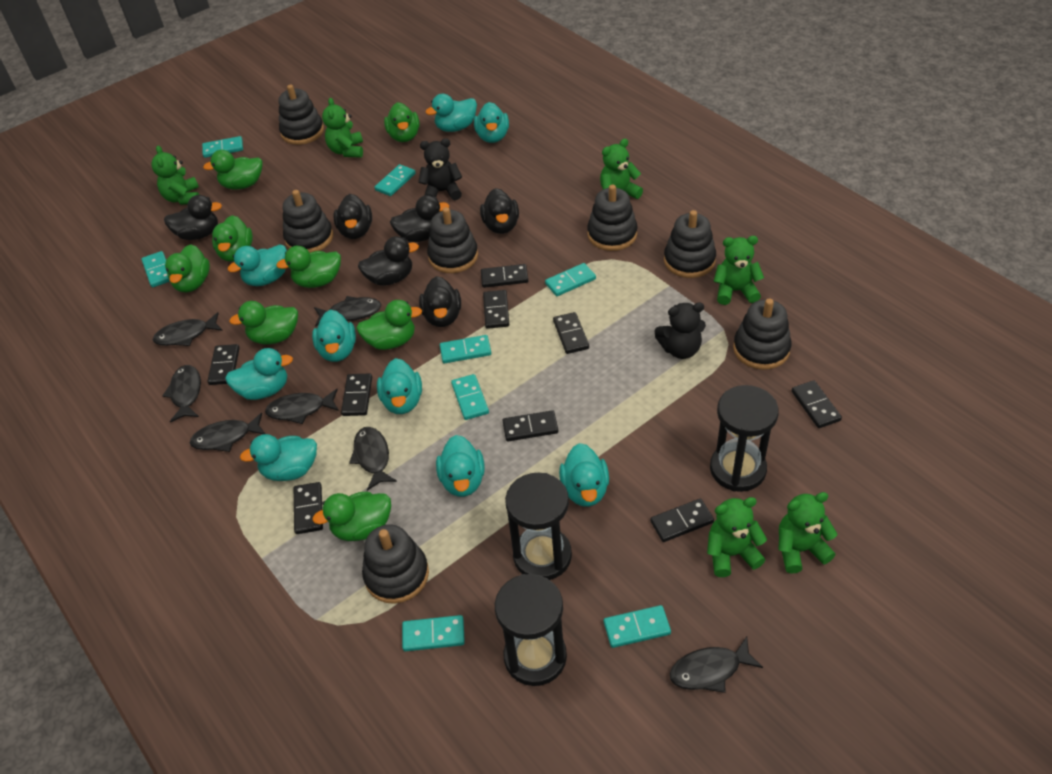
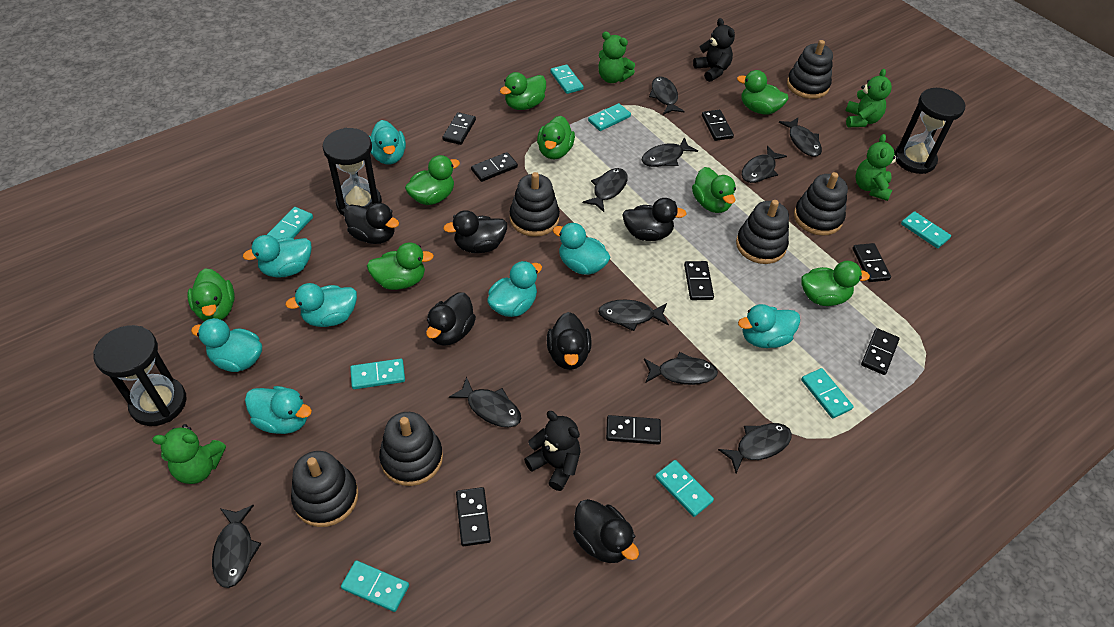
black domino: 9 -> 8
black fish: 7 -> 10
black stacking toy: 7 -> 6
green teddy bear: 6 -> 4
turquoise duck: 9 -> 8

